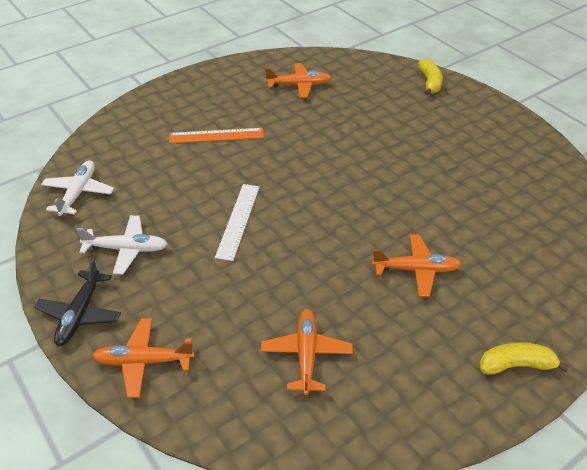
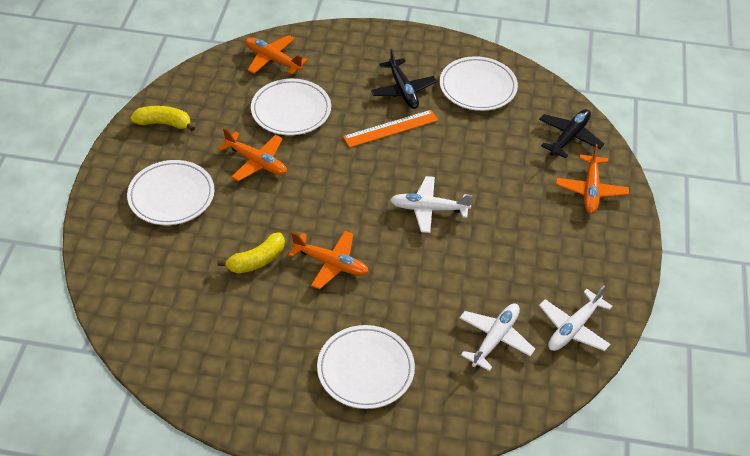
black plane: 1 -> 2
white plane: 2 -> 3
white plate: 0 -> 4
white ruler: 1 -> 0

